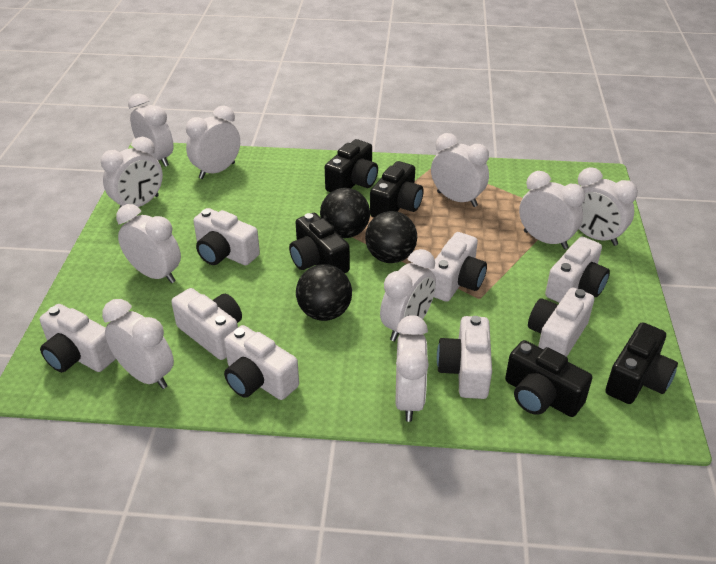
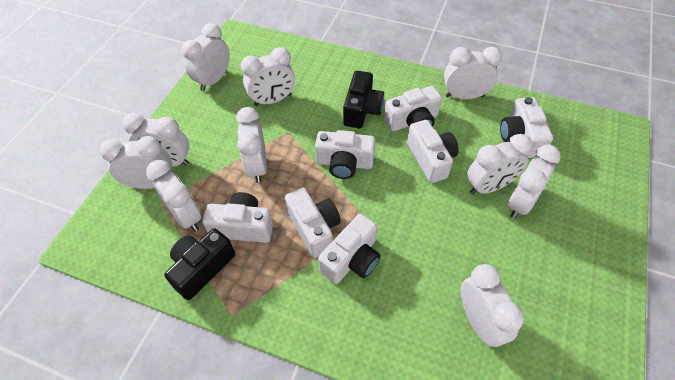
black ball: 3 -> 0
black camera: 5 -> 2
white camera: 8 -> 7

